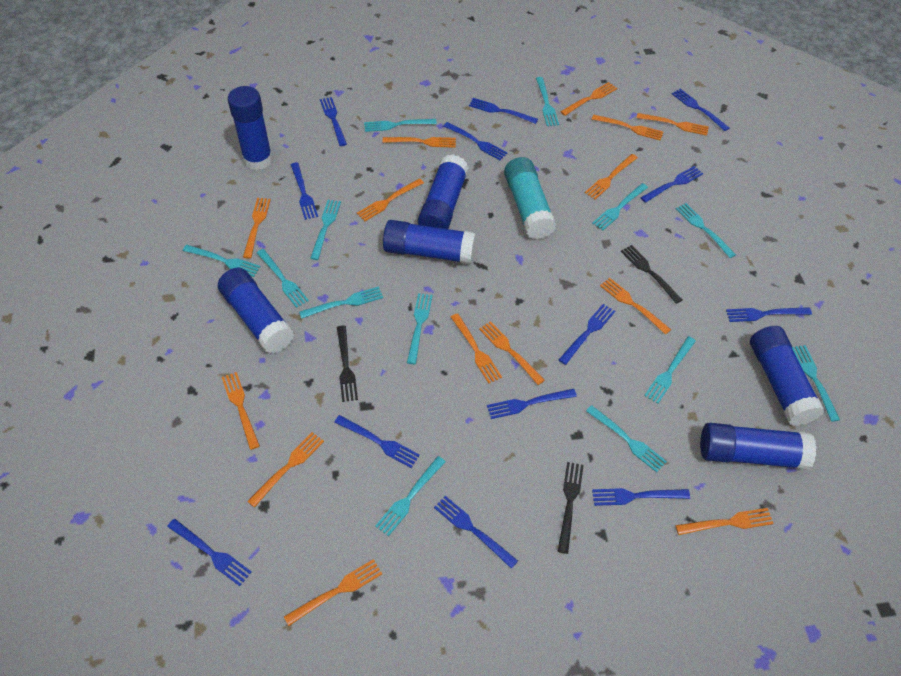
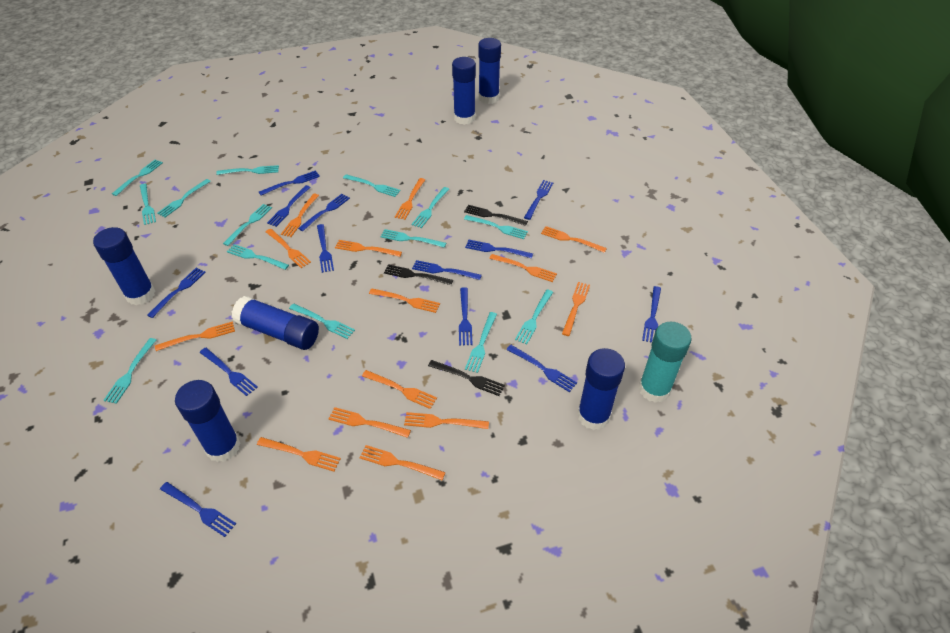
turquoise fork: 13 -> 14

